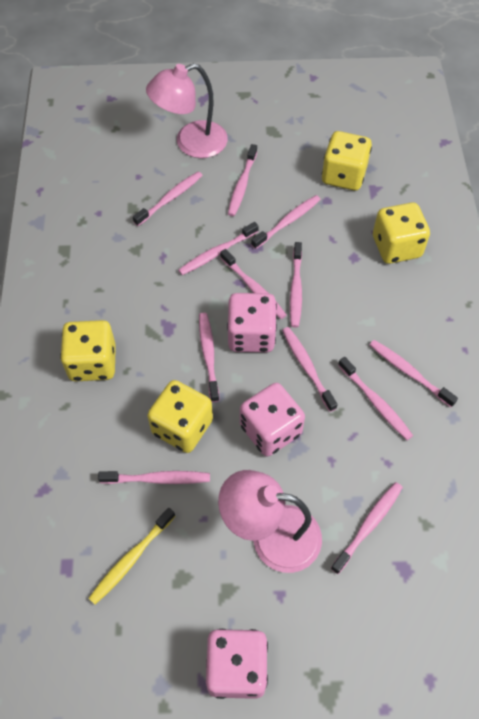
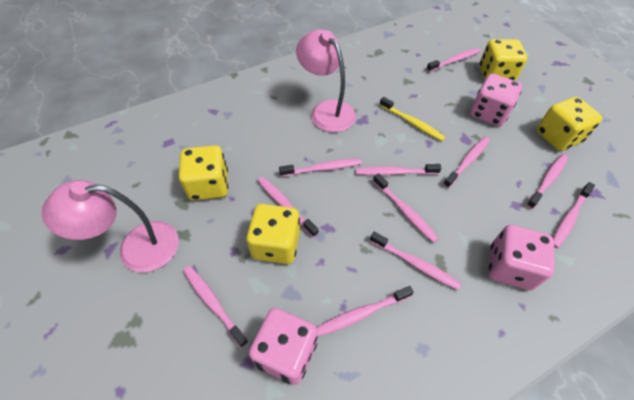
pink toothbrush: 12 -> 11

